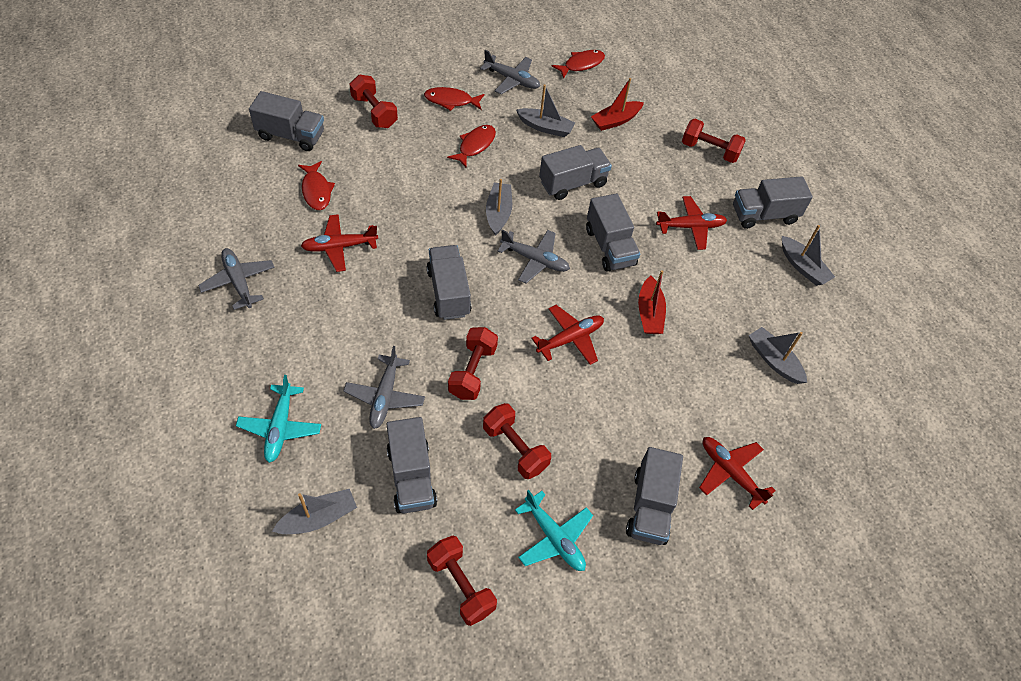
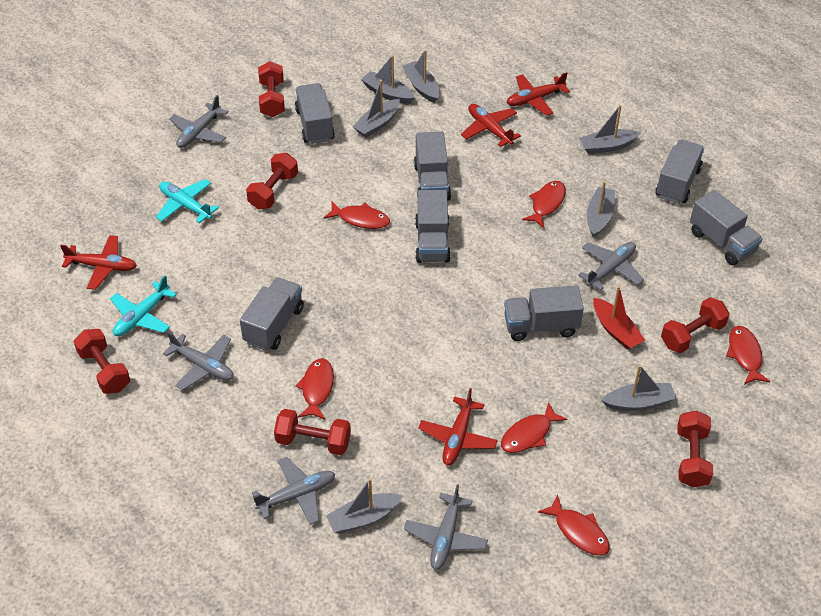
grey boat: 5 -> 7
grey plane: 4 -> 5
red boat: 2 -> 1
red dumbbell: 5 -> 6
red fish: 4 -> 6

